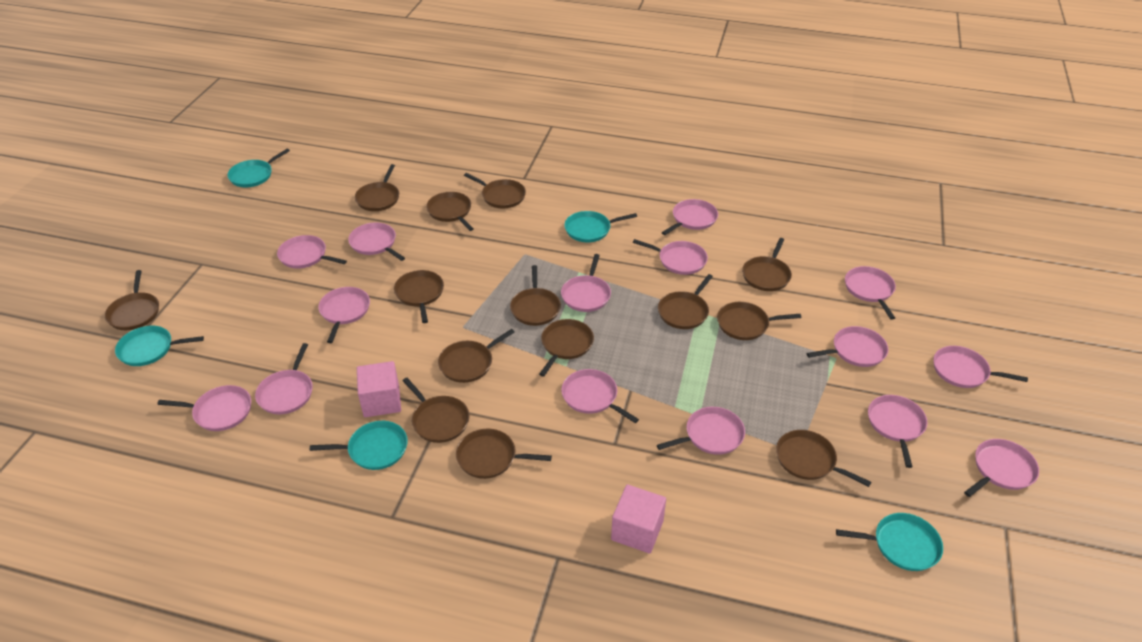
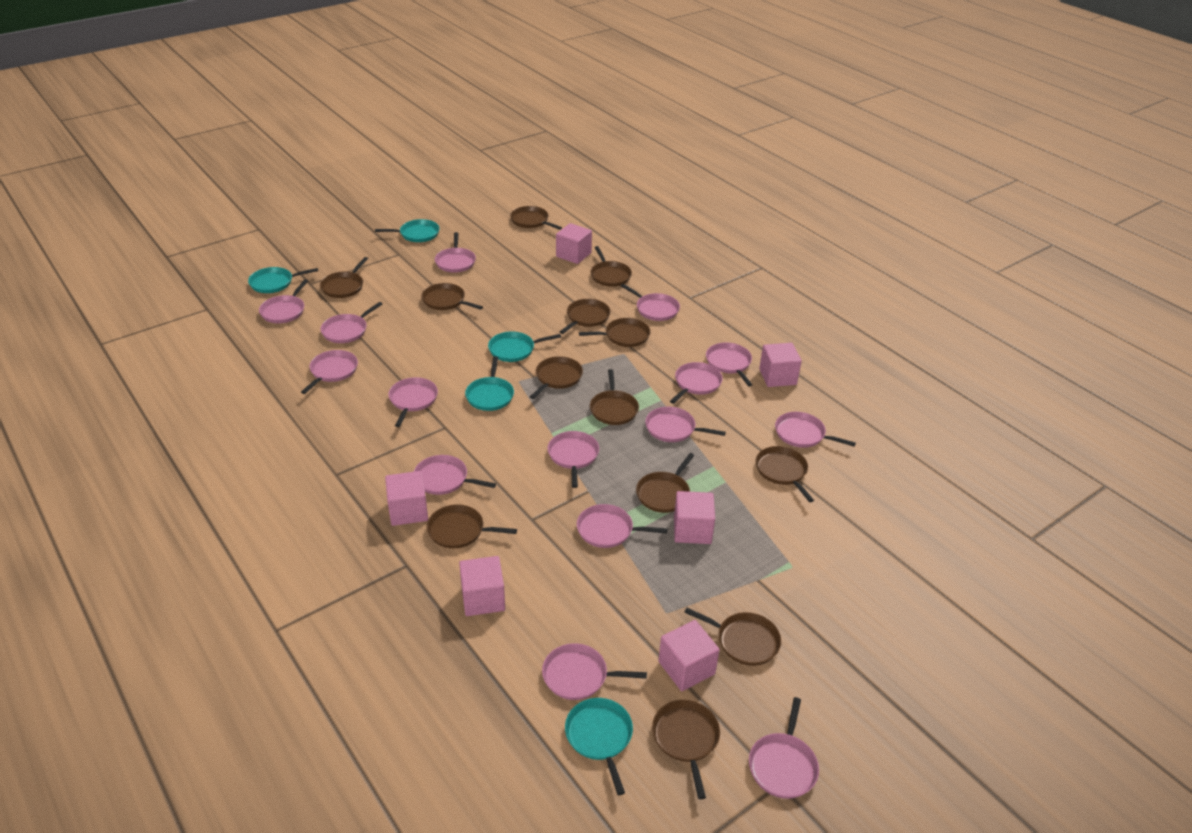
brown pan: 14 -> 13
pink cube: 2 -> 6

